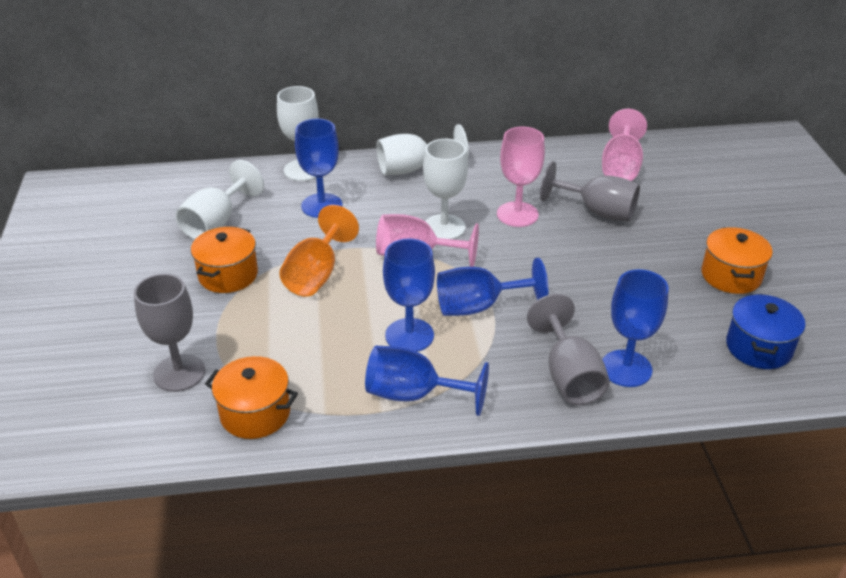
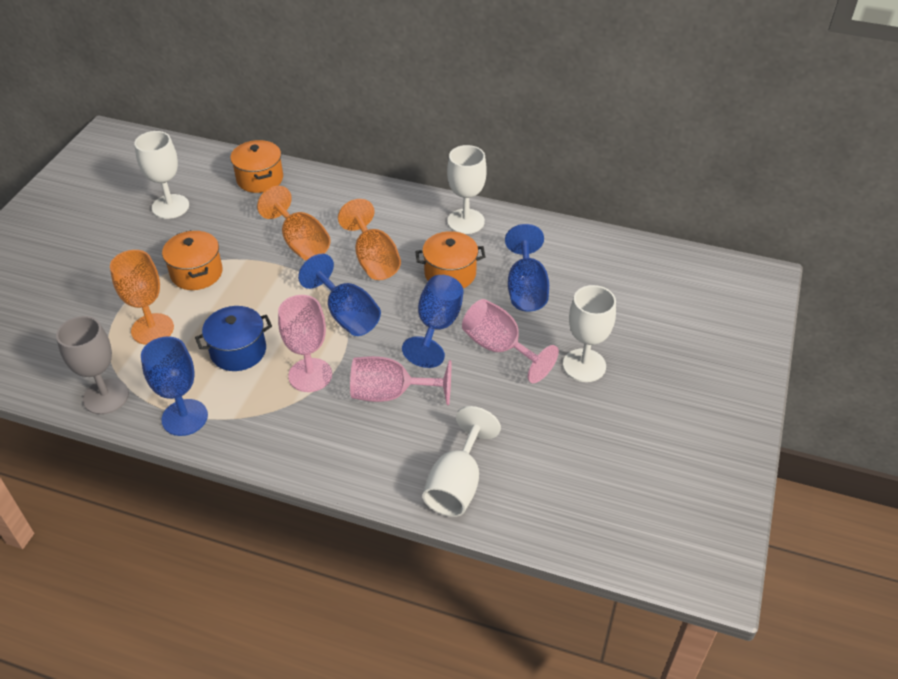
blue goblet: 5 -> 4
grey goblet: 3 -> 1
orange goblet: 1 -> 3

